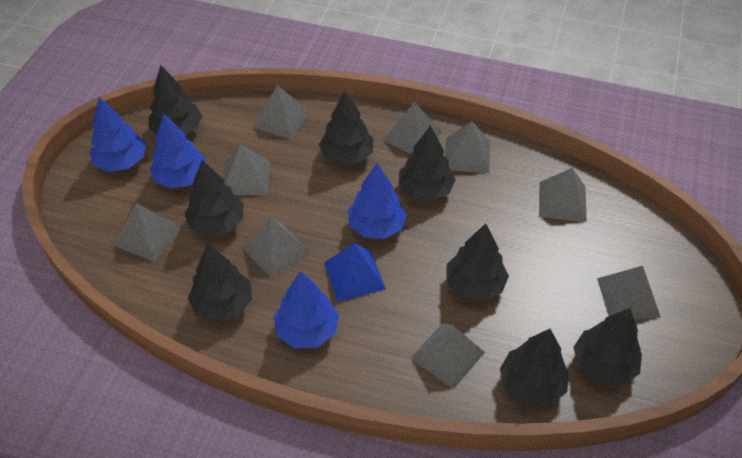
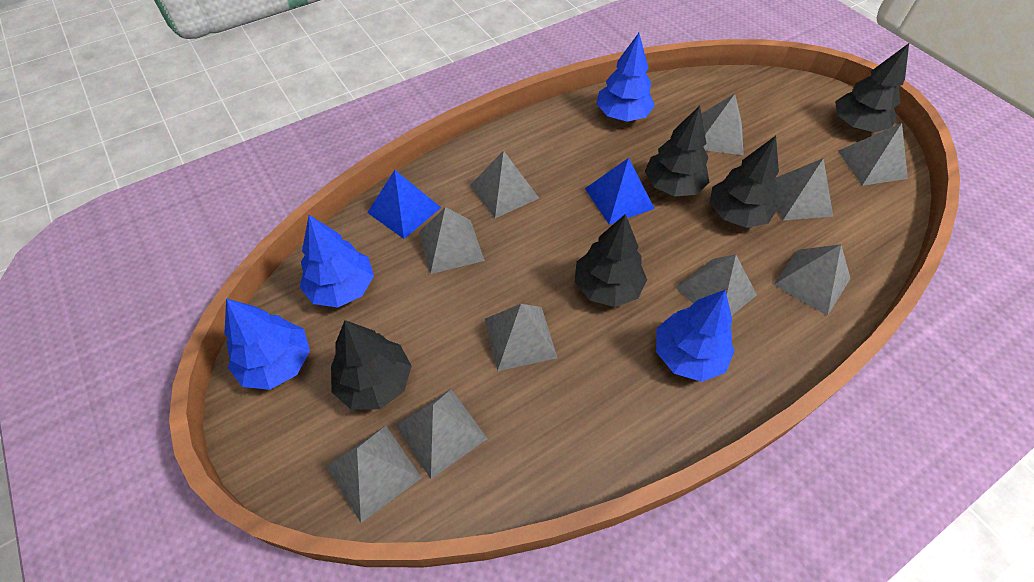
black tree: 8 -> 5
blue pyramid: 1 -> 2
grey pyramid: 9 -> 10

